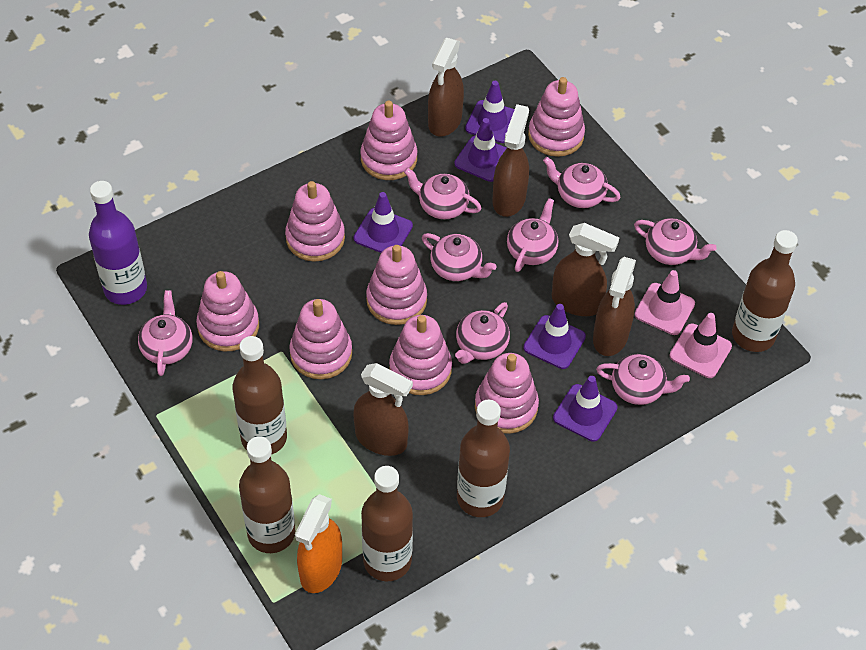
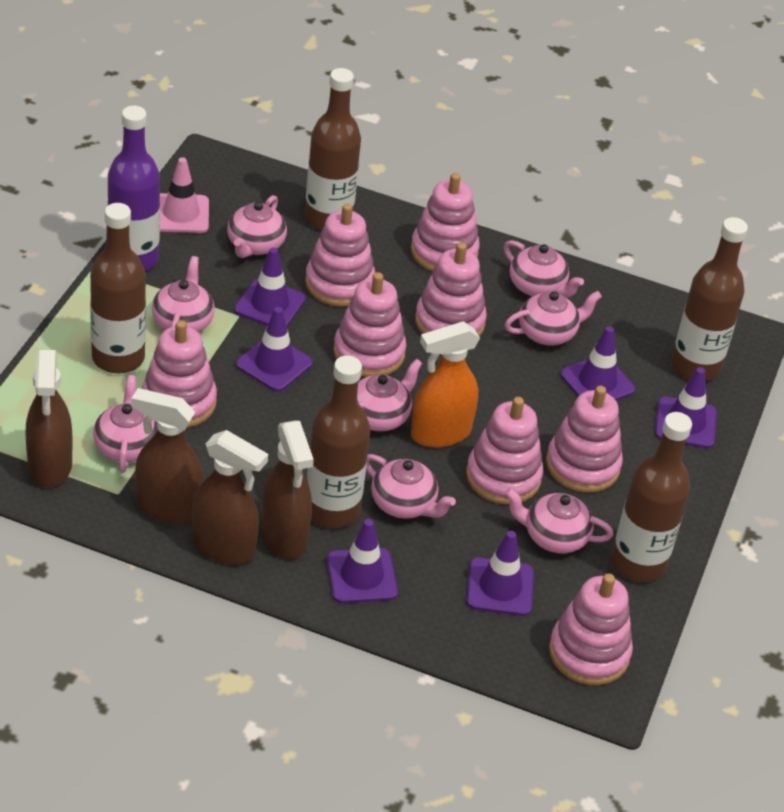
brown spray bottle: 5 -> 4
pink traffic cone: 2 -> 1
purple traffic cone: 5 -> 6

